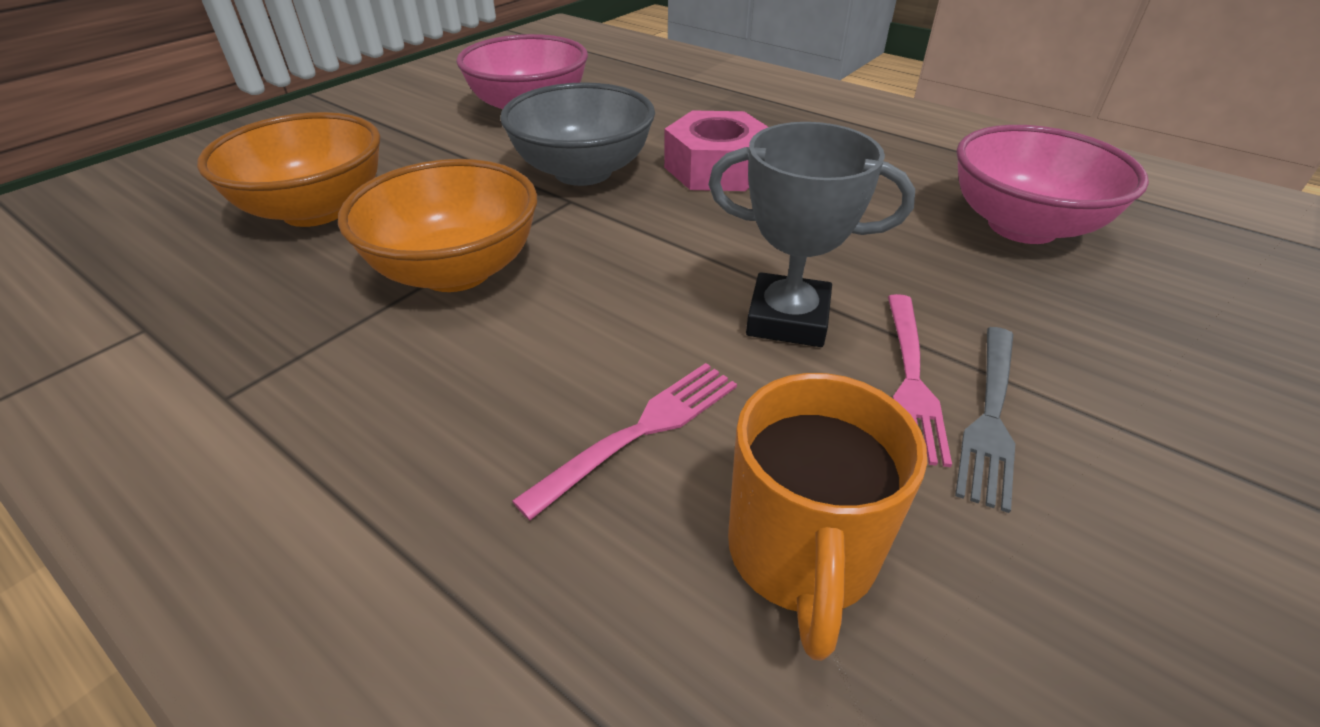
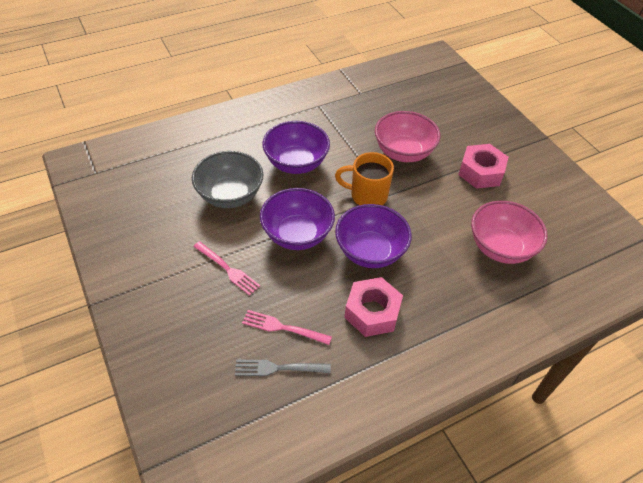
grey trophy: 1 -> 0
orange bowl: 2 -> 0
pink nut: 1 -> 2
purple bowl: 0 -> 3

